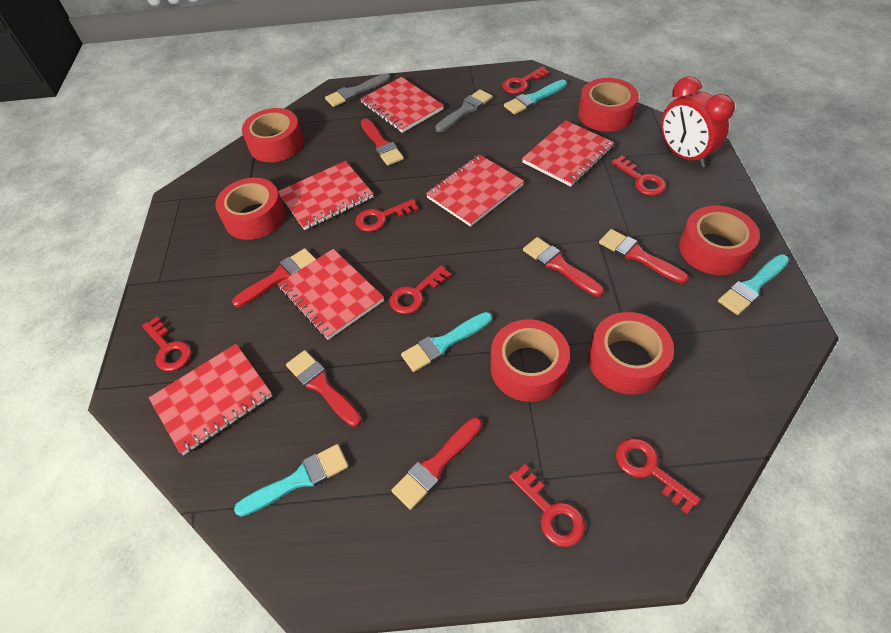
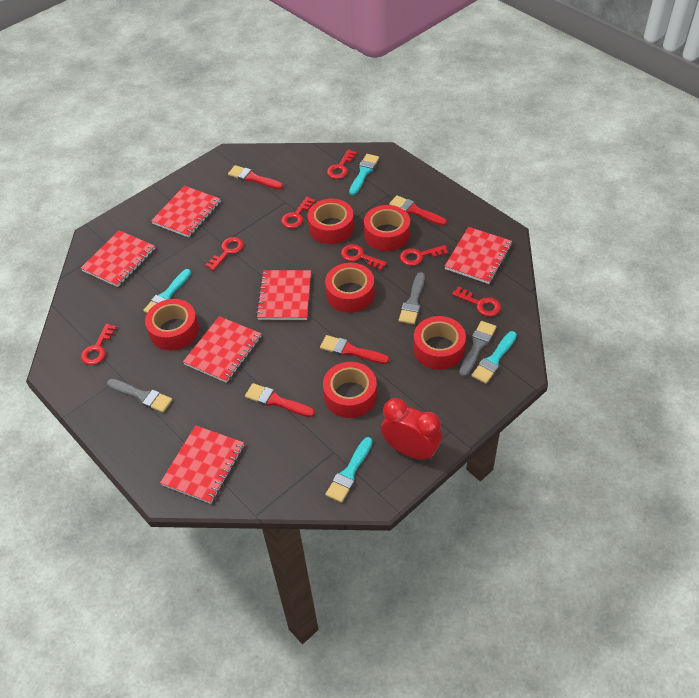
grey brush: 2 -> 3
red brush: 6 -> 4

